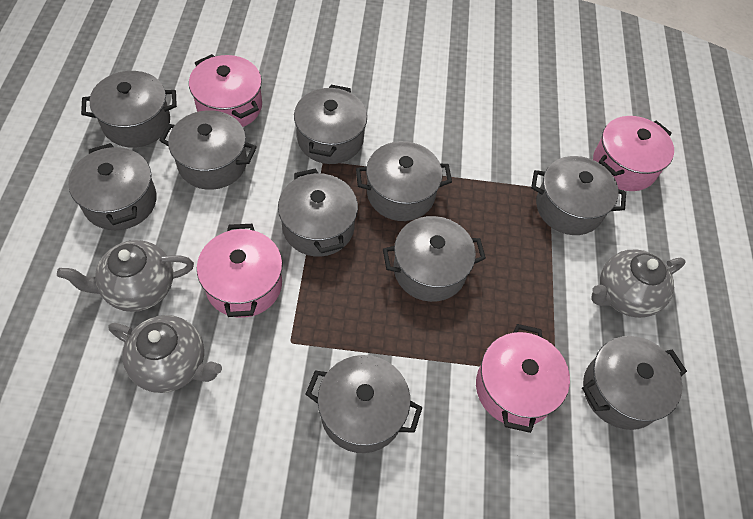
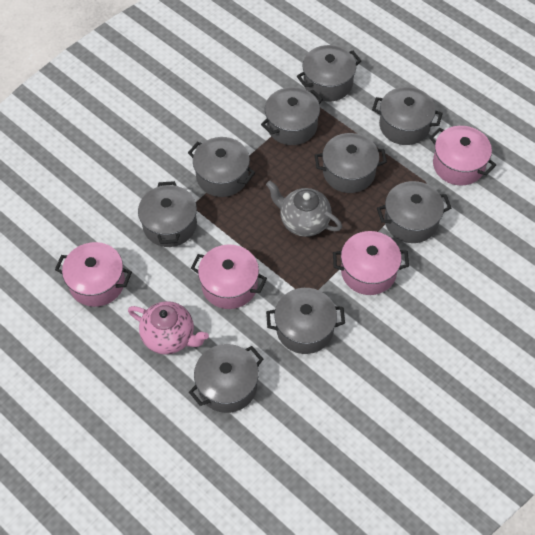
grey pot: 10 -> 9
grey teapot: 3 -> 1
pink teapot: 0 -> 1

